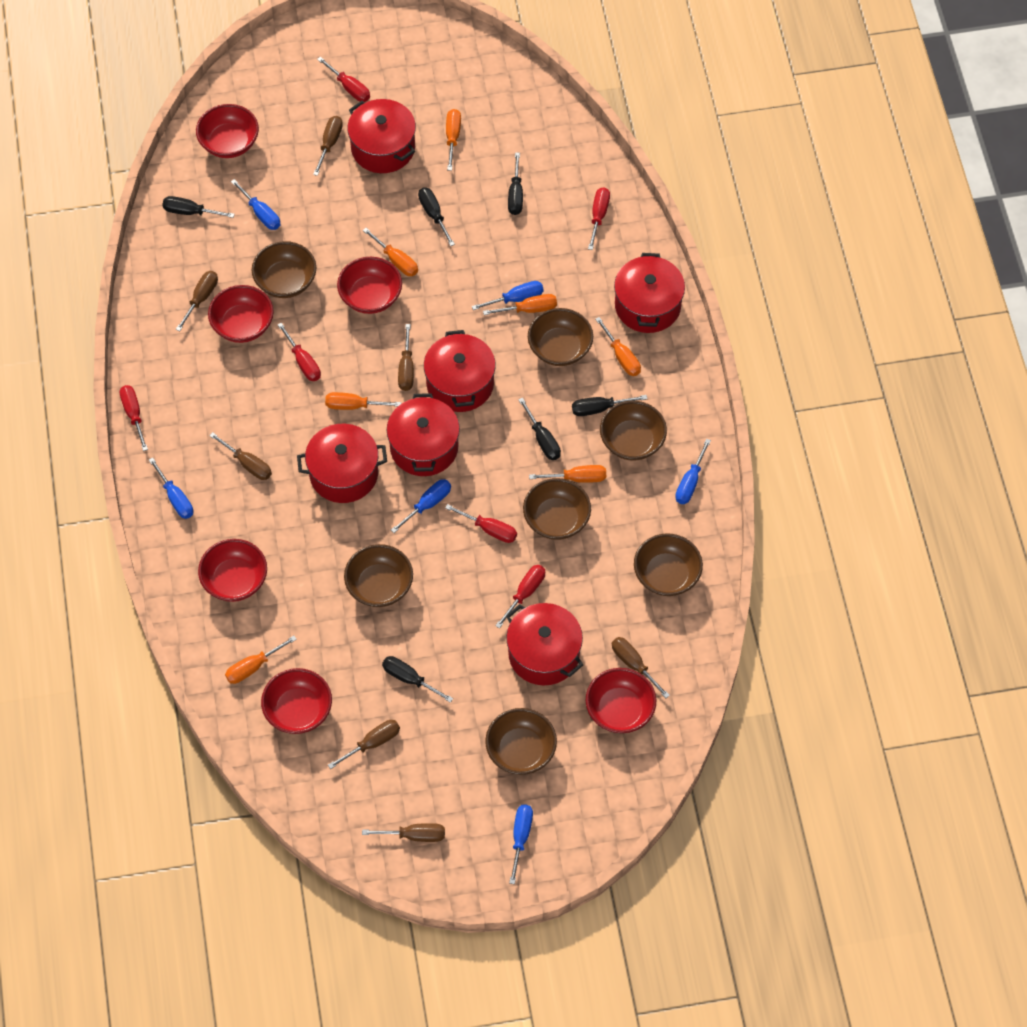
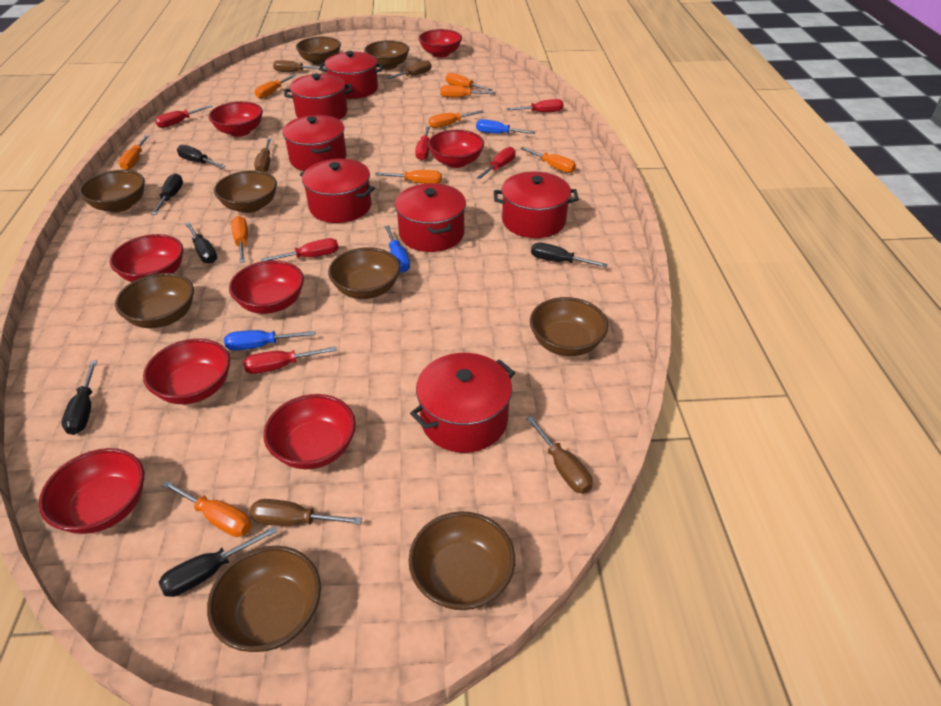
blue screwdriver: 6 -> 3
brown bowl: 7 -> 9
brown screwdriver: 7 -> 5
orange screwdriver: 7 -> 9
red bowl: 6 -> 8
red pot: 6 -> 7

